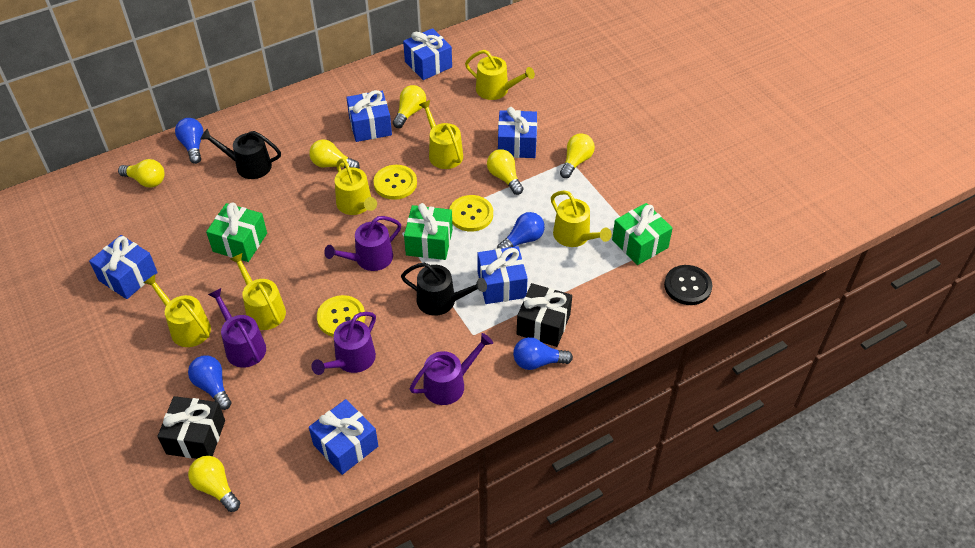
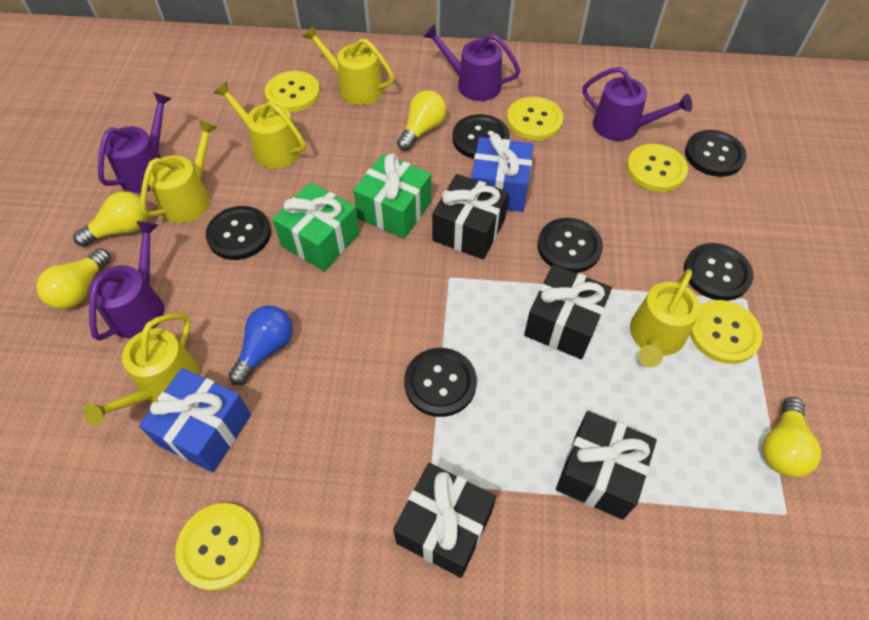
black button: 1 -> 6
black gift: 2 -> 4
black watering can: 2 -> 0
blue gift: 6 -> 2
blue light bulb: 4 -> 1
green gift: 3 -> 2
yellow button: 3 -> 5
yellow light bulb: 6 -> 4
yellow watering can: 6 -> 5

